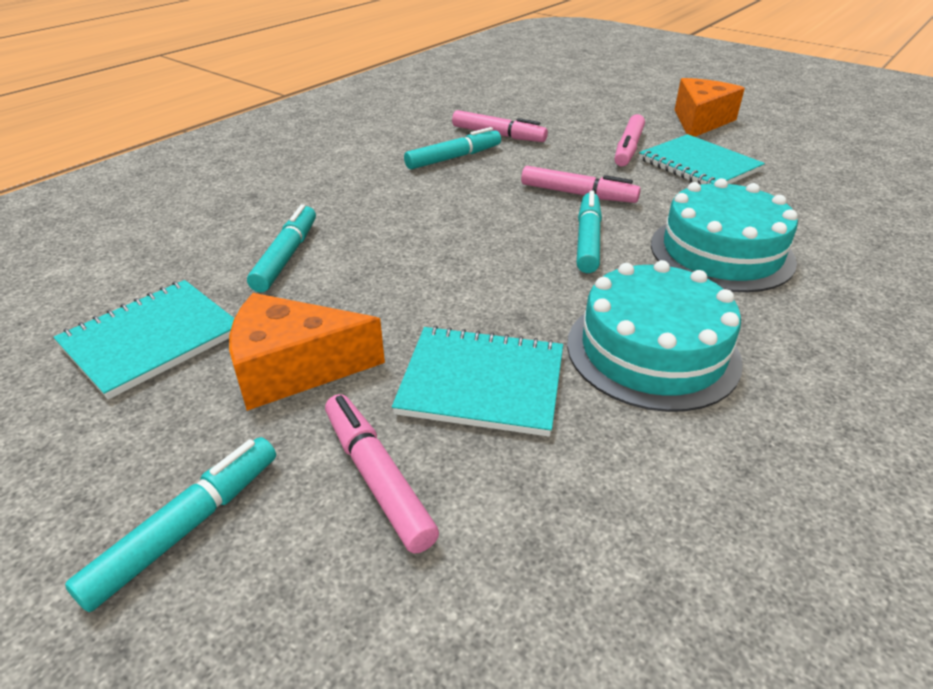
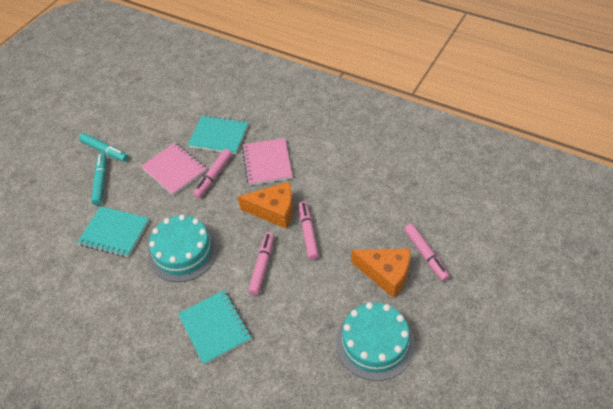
pink notebook: 0 -> 2
turquoise marker: 4 -> 2

